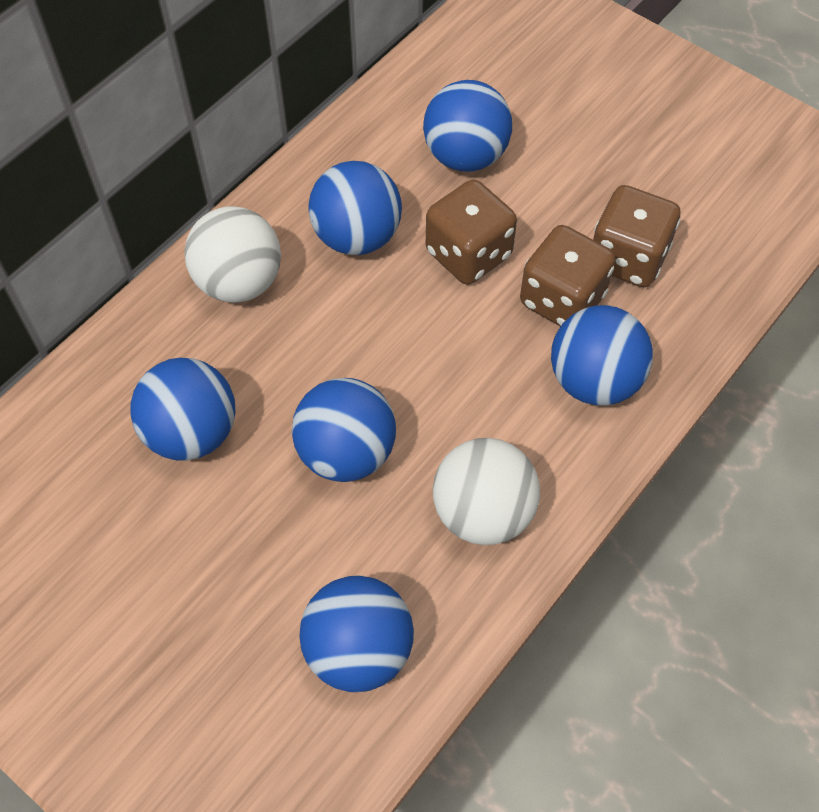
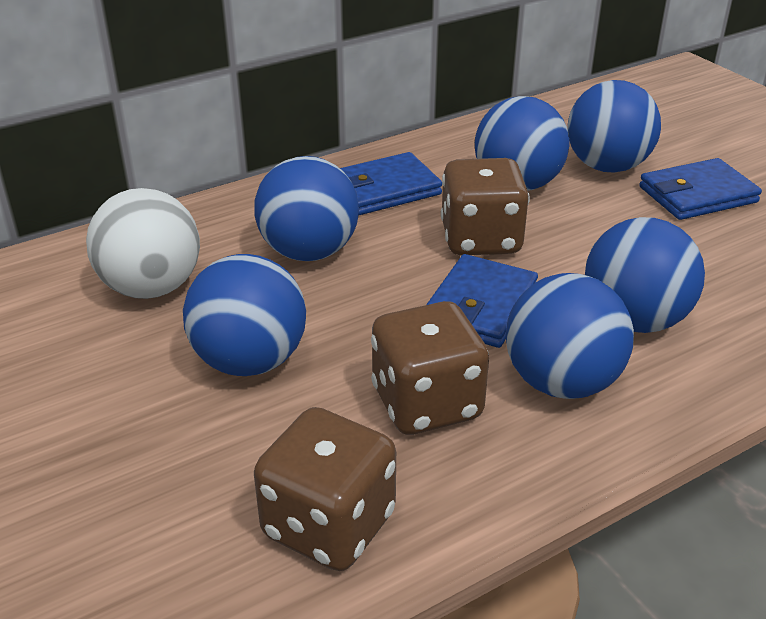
blue wallet: 0 -> 3
white ball: 2 -> 1

